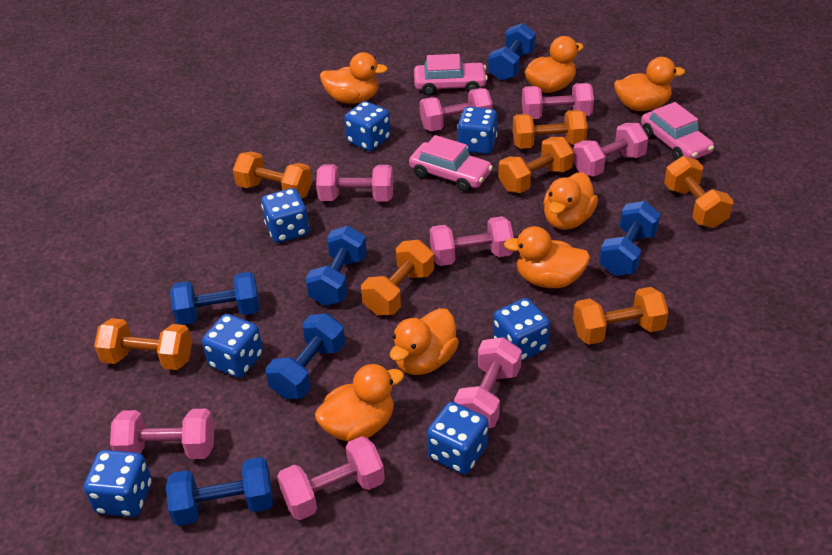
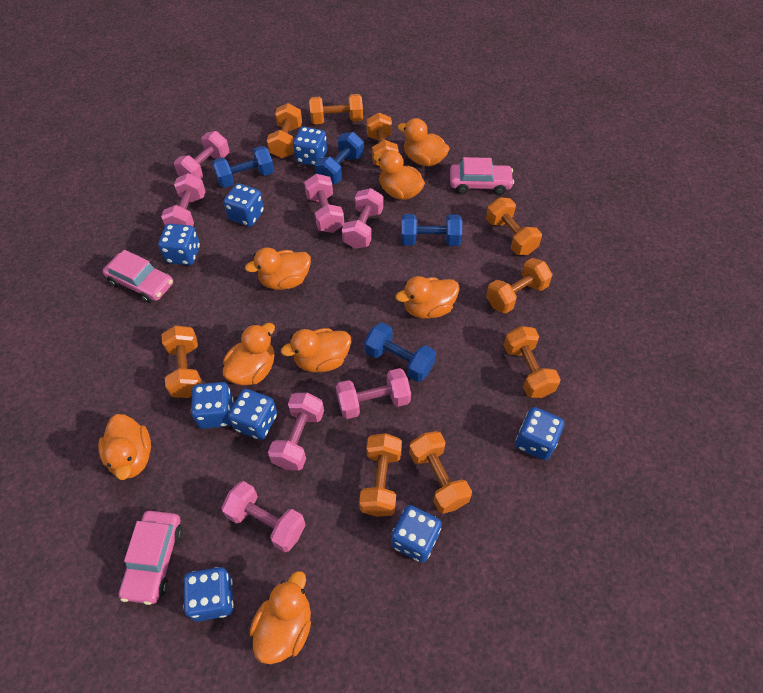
blue dice: 7 -> 8
blue dumbbell: 6 -> 4
orange duck: 7 -> 8
orange dumbbell: 7 -> 9
pink dumbbell: 8 -> 7

